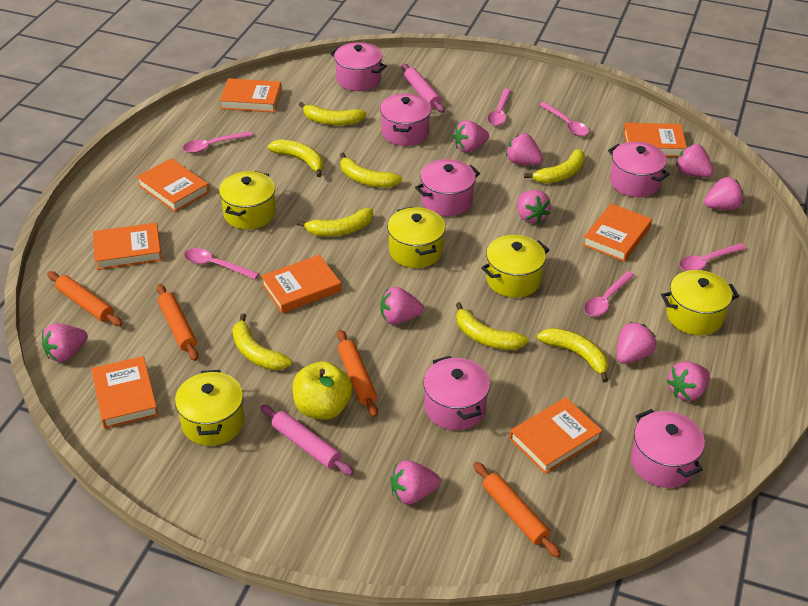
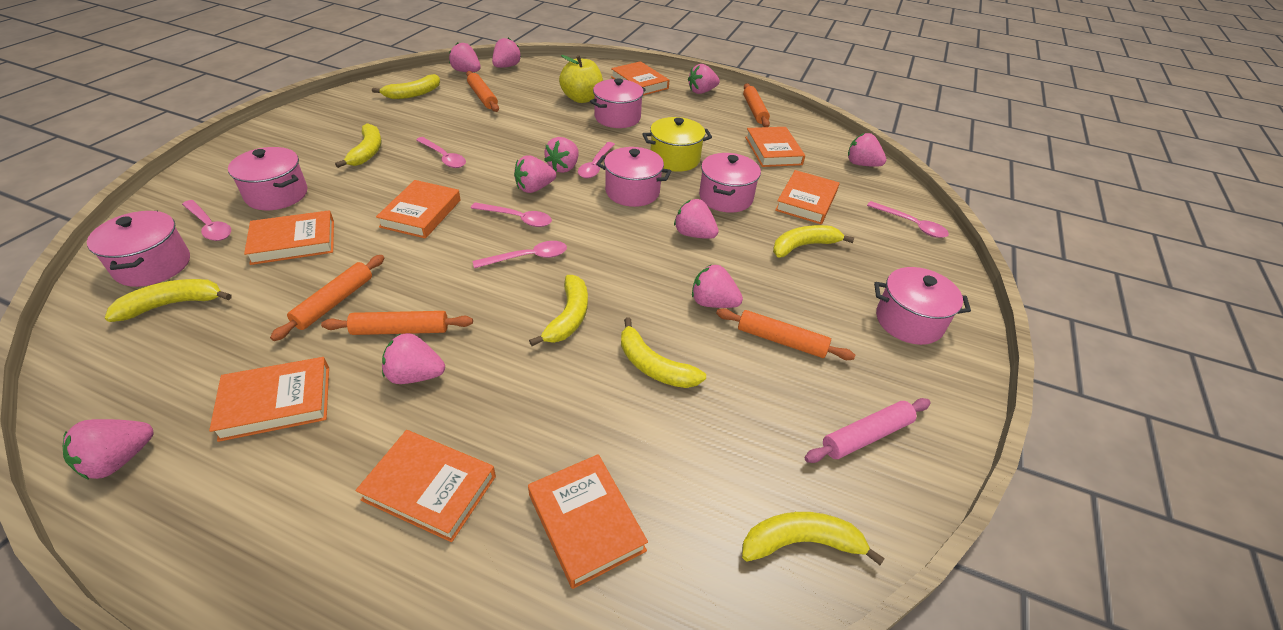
orange rolling pin: 4 -> 5
pink rolling pin: 2 -> 1
yellow banana: 8 -> 7
yellow pot: 5 -> 1

